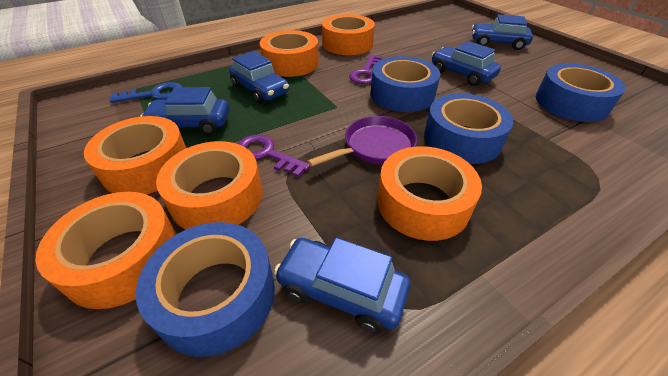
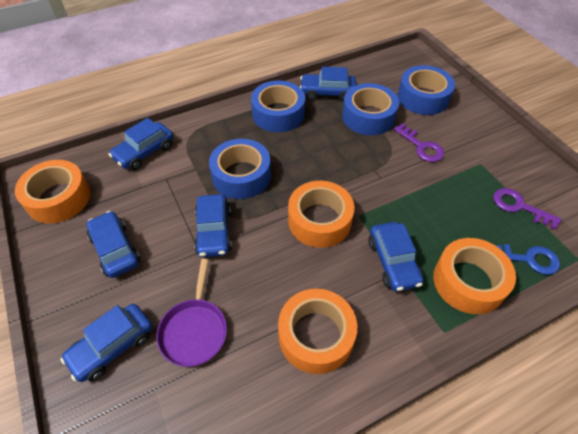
blue car: 5 -> 6
orange tape: 6 -> 4

